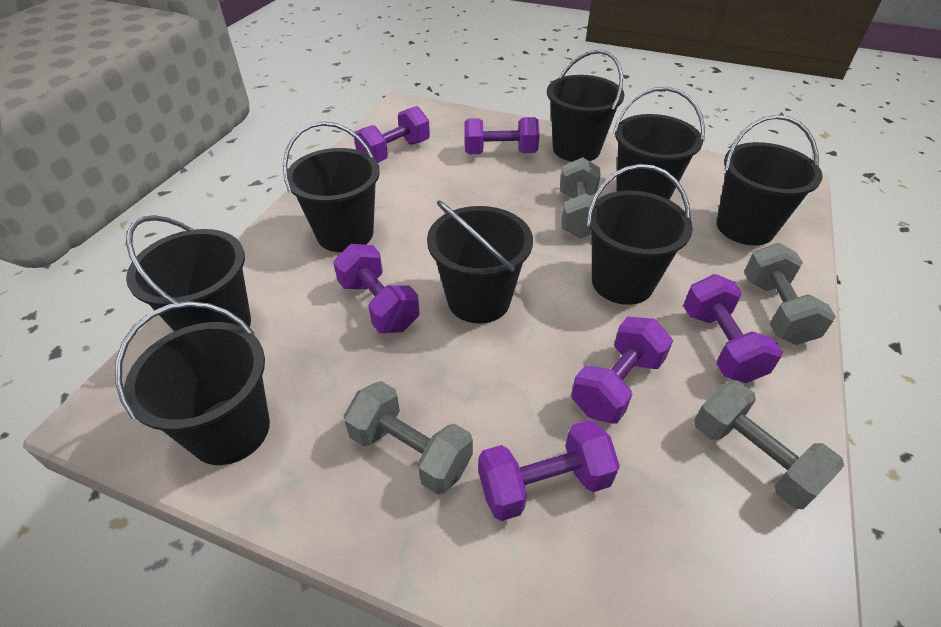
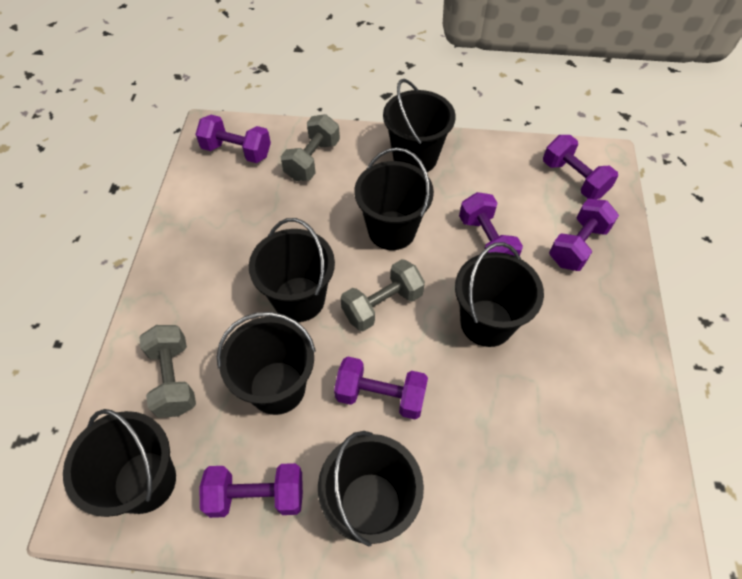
black bucket: 8 -> 7
grey dumbbell: 4 -> 3

